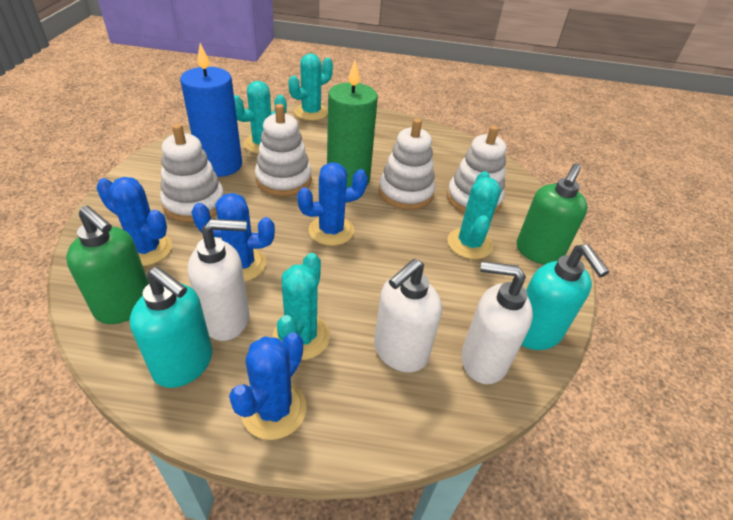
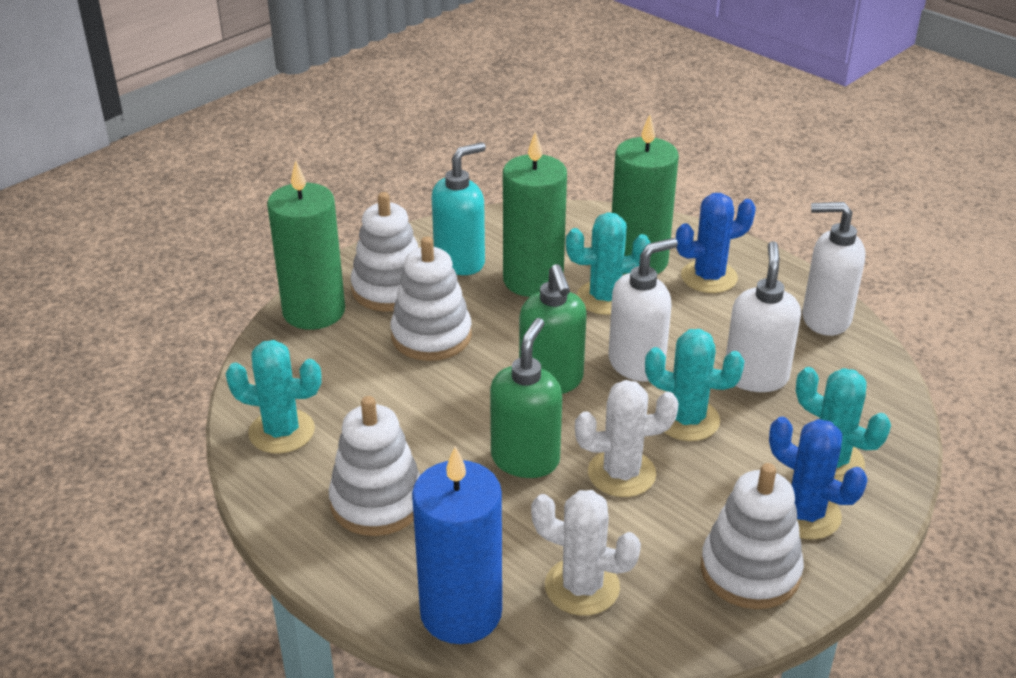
blue cactus: 4 -> 2
green candle: 1 -> 3
turquoise soap dispenser: 2 -> 1
white cactus: 0 -> 2

